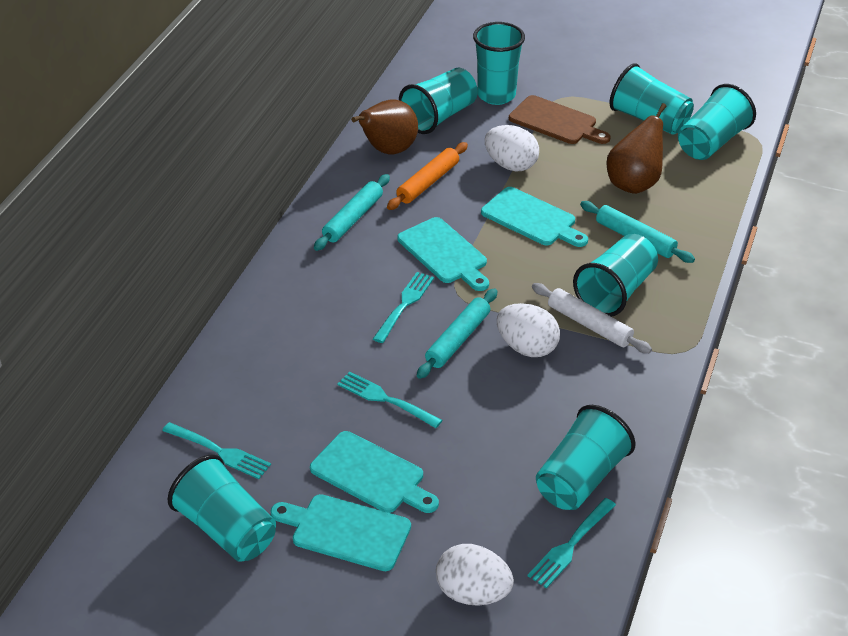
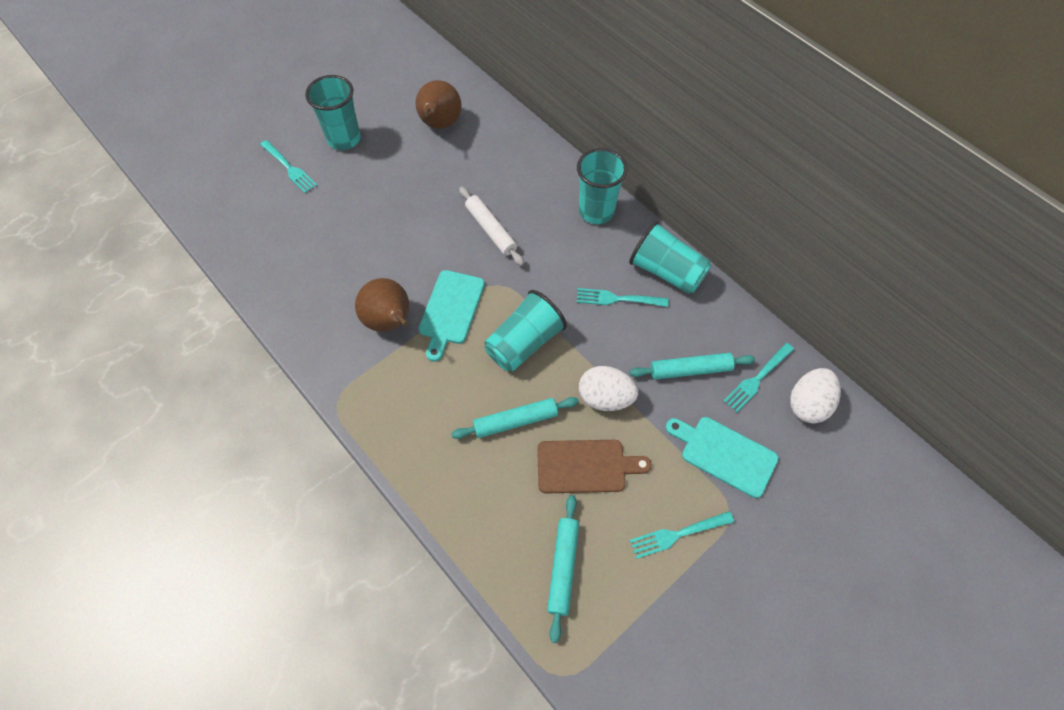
orange rolling pin: 1 -> 0
turquoise cup: 7 -> 4
turquoise cutting board: 4 -> 2
white egg: 3 -> 2

